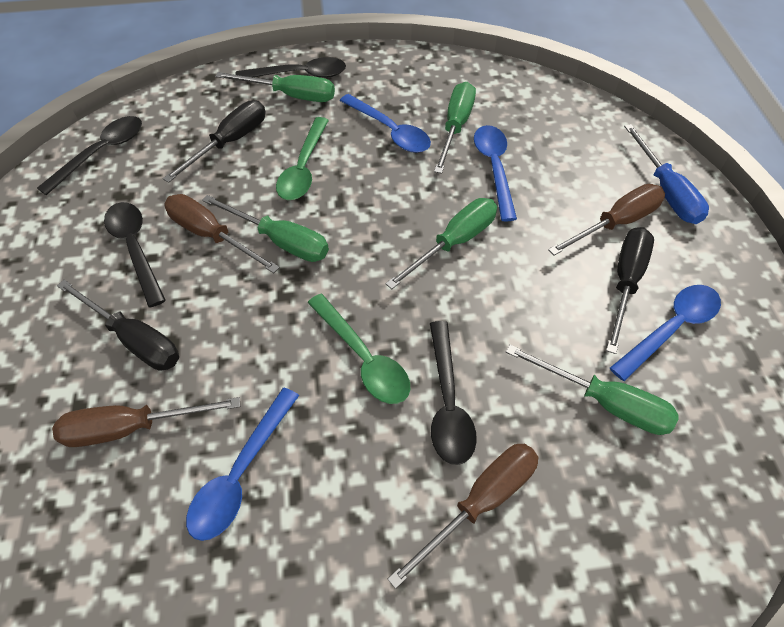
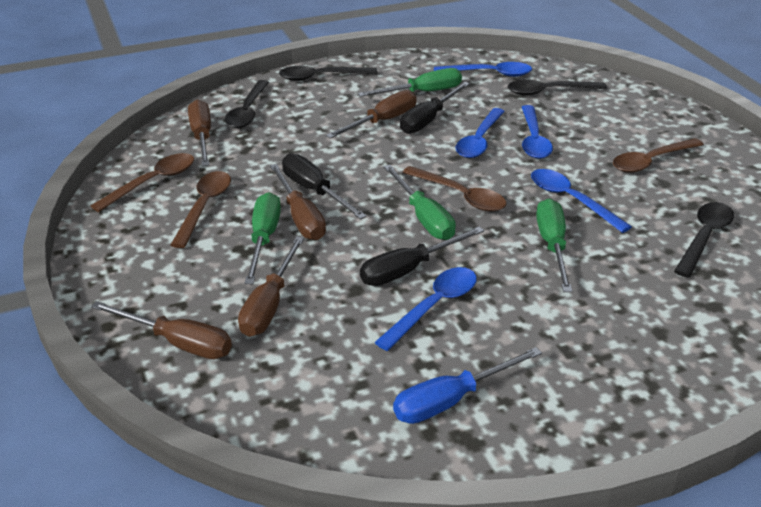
blue spoon: 4 -> 5
brown screwdriver: 4 -> 5
brown spoon: 0 -> 4
green screwdriver: 5 -> 4
green spoon: 2 -> 0

